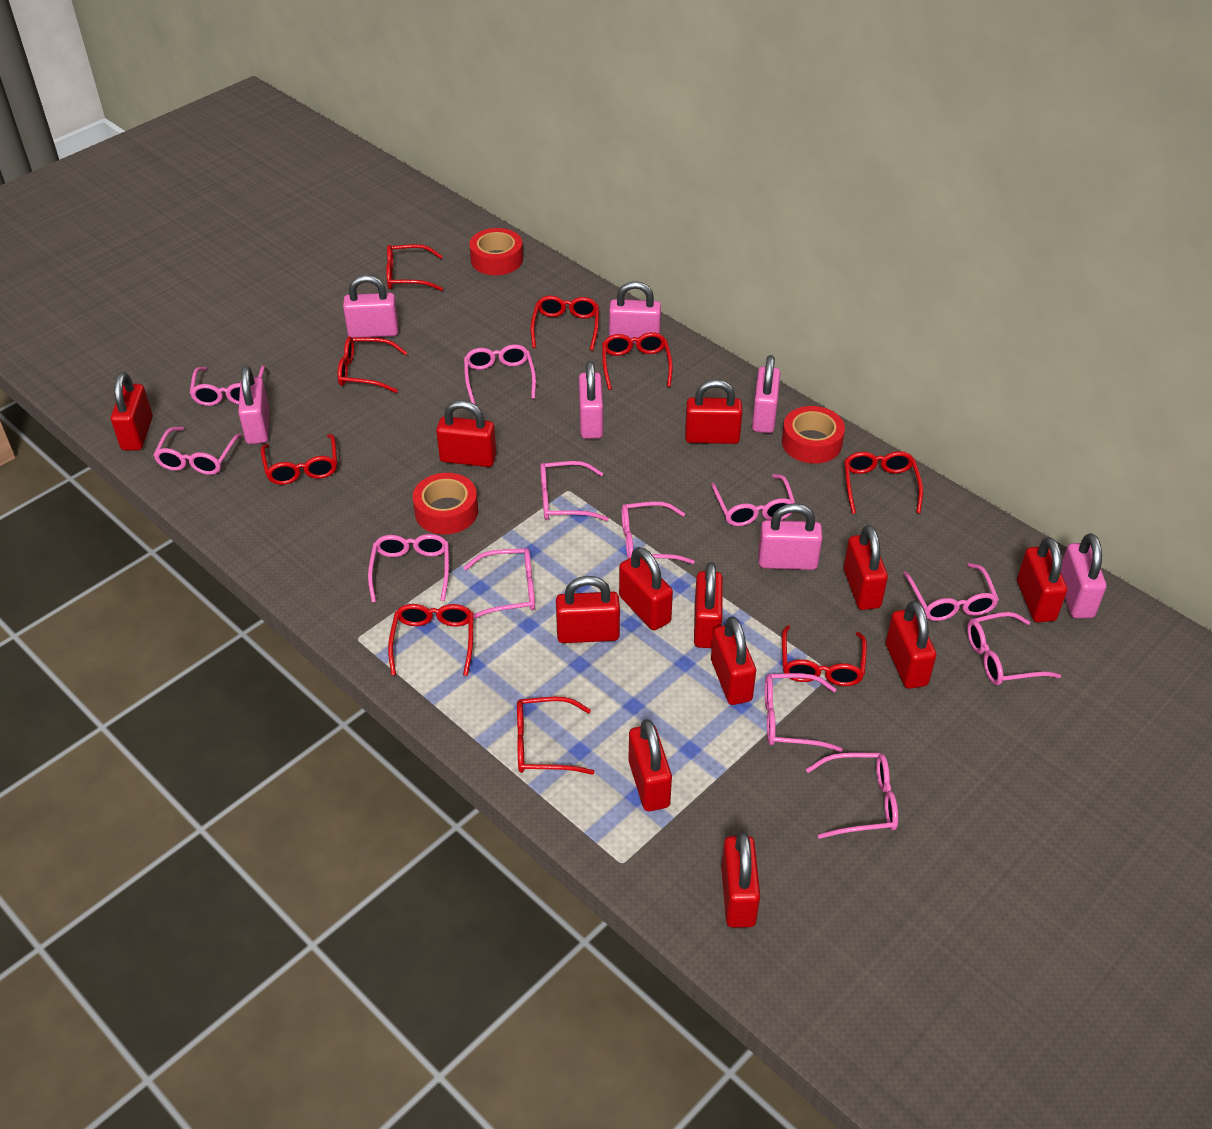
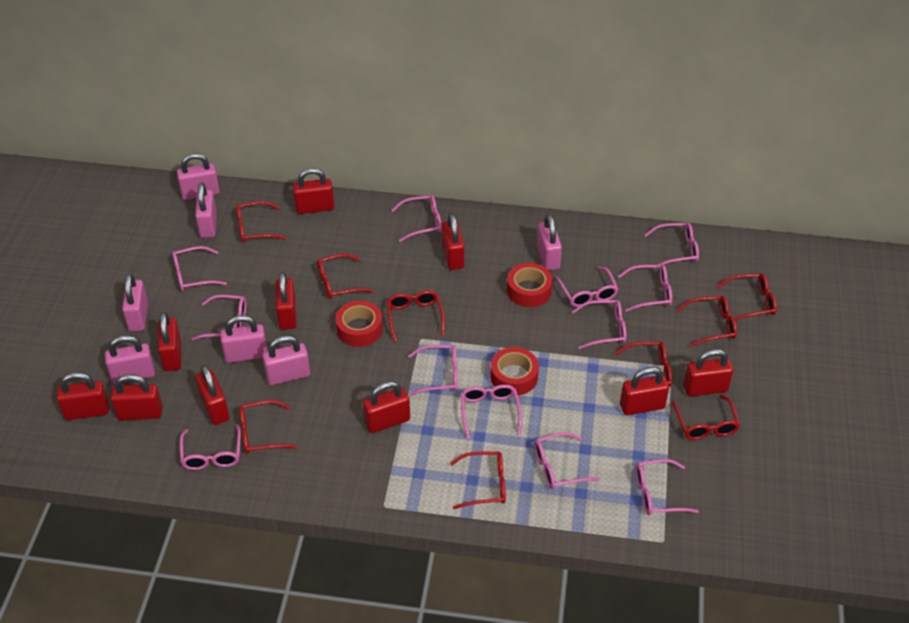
red padlock: 12 -> 10

